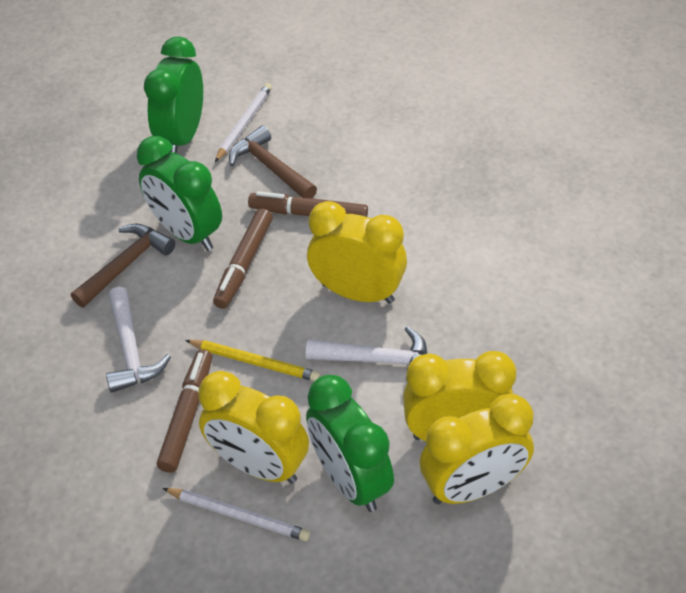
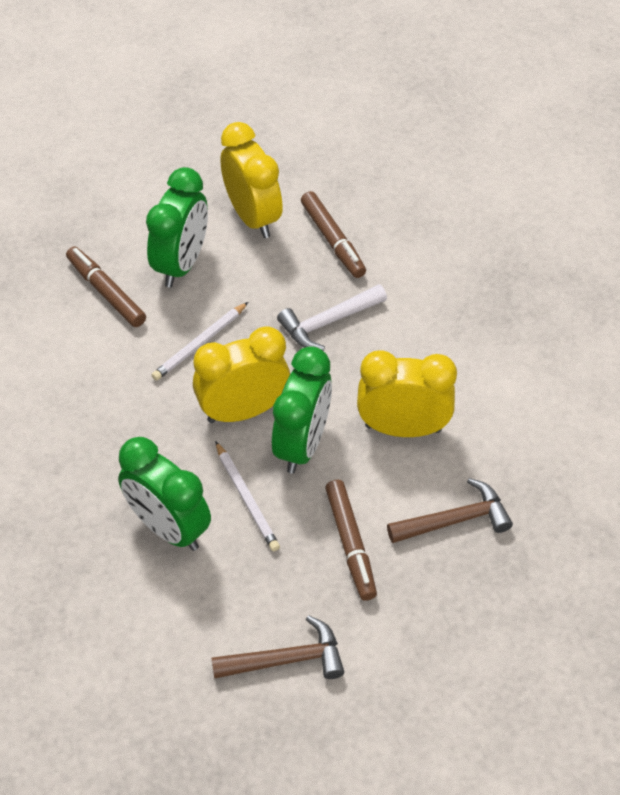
white hammer: 2 -> 1
yellow clock: 4 -> 3
yellow pencil: 1 -> 0

